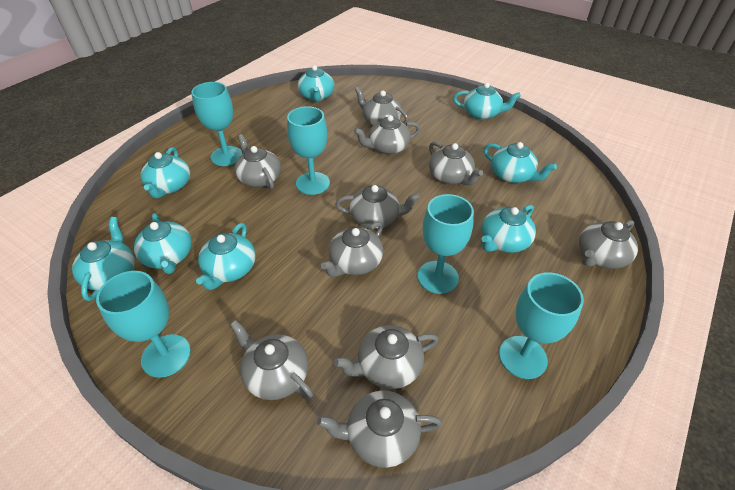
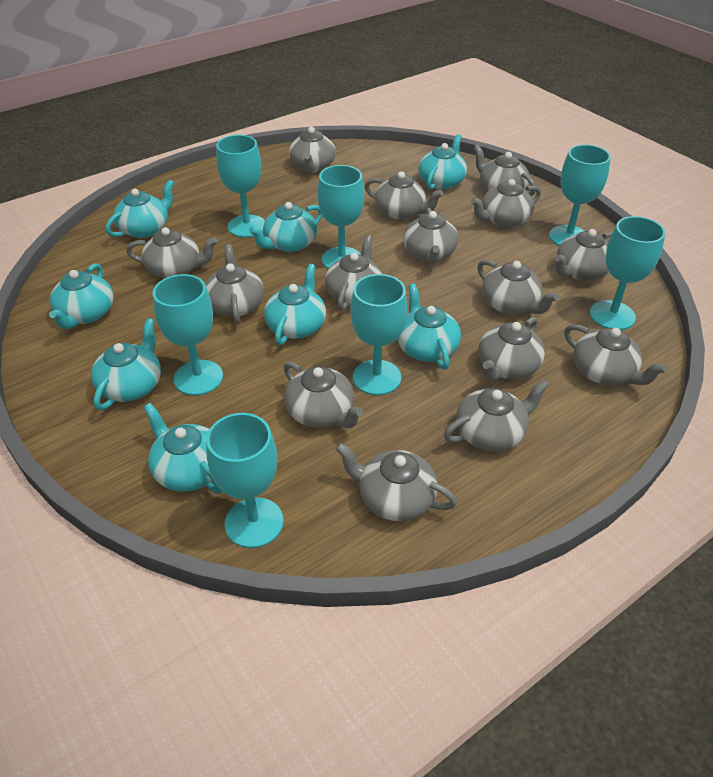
grey teapot: 10 -> 15
turquoise goblet: 5 -> 7

